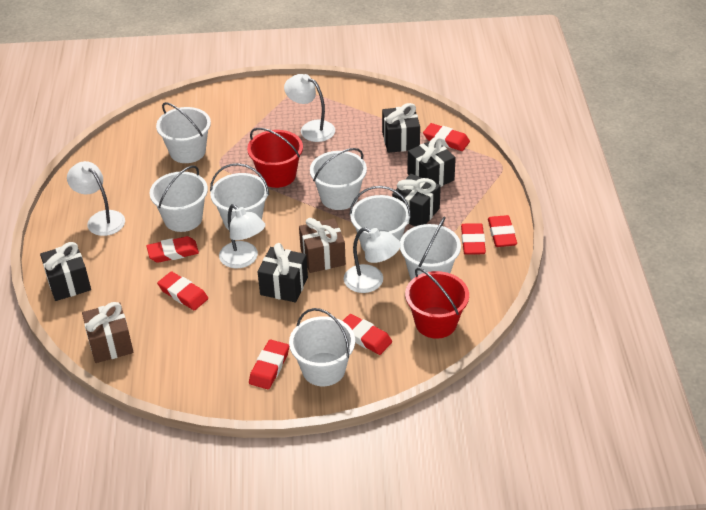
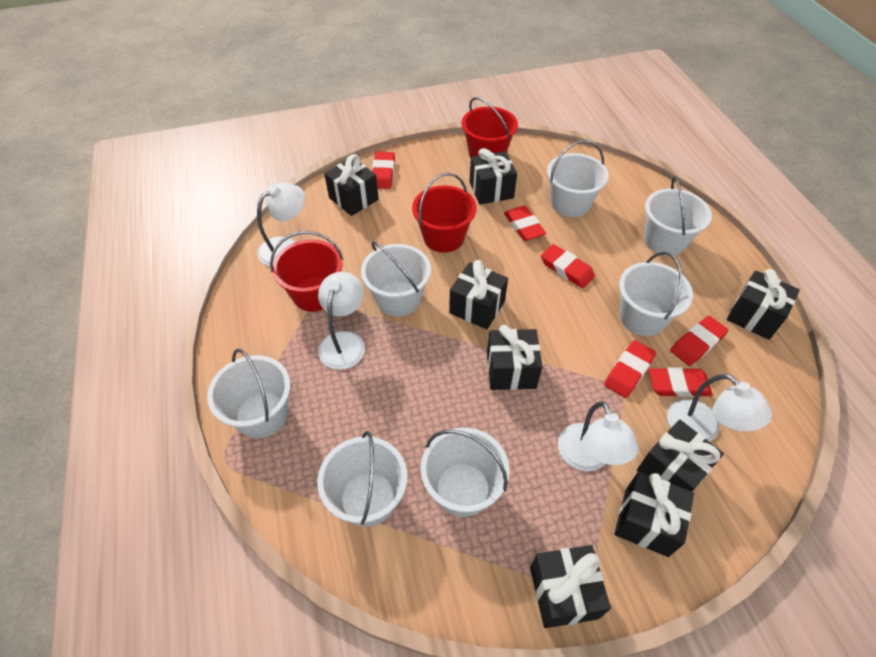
black gift: 5 -> 8
brown gift: 2 -> 0
red bucket: 2 -> 3
red eraser: 7 -> 6

